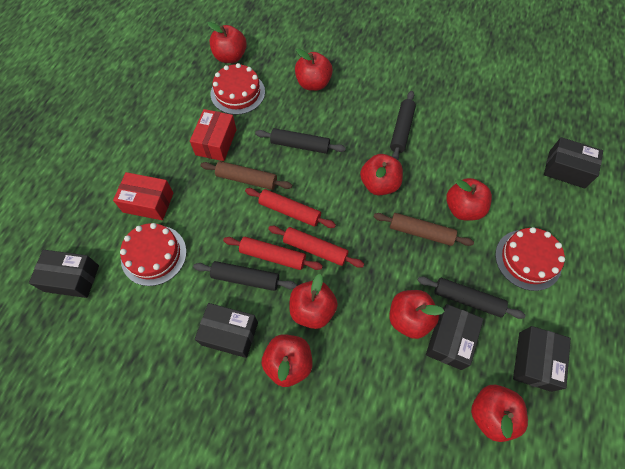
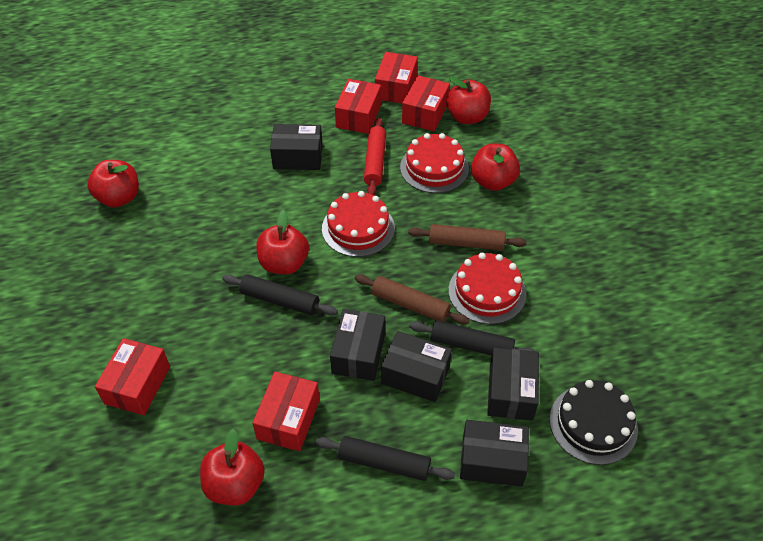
black cake: 0 -> 1
black rolling pin: 4 -> 3
red apple: 8 -> 5
red box: 2 -> 5
red rolling pin: 3 -> 1

